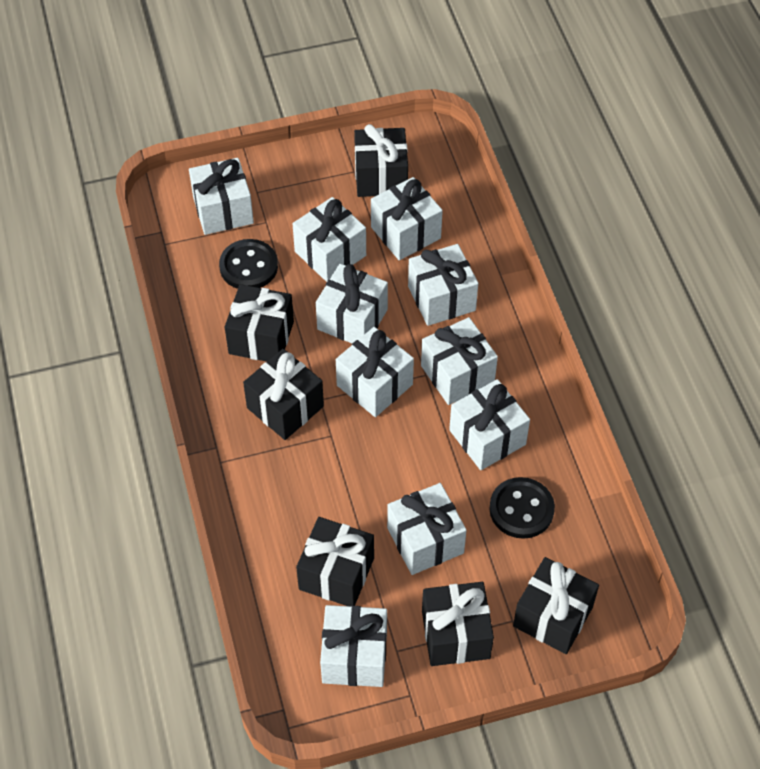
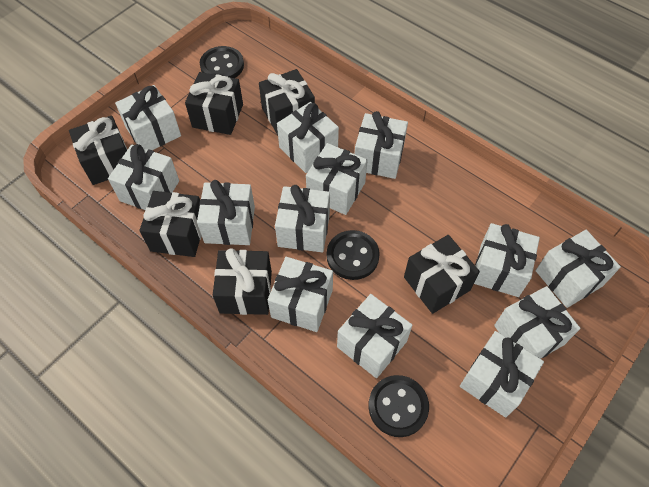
black button: 2 -> 3
white gift: 10 -> 13

